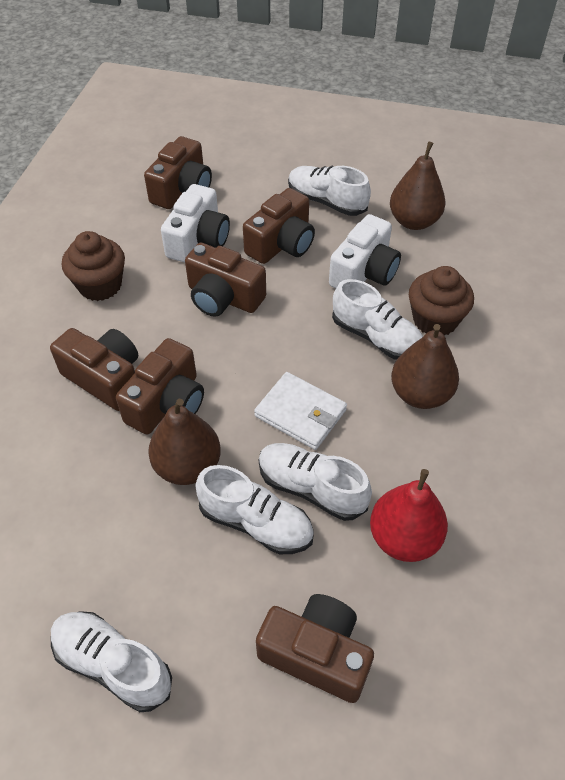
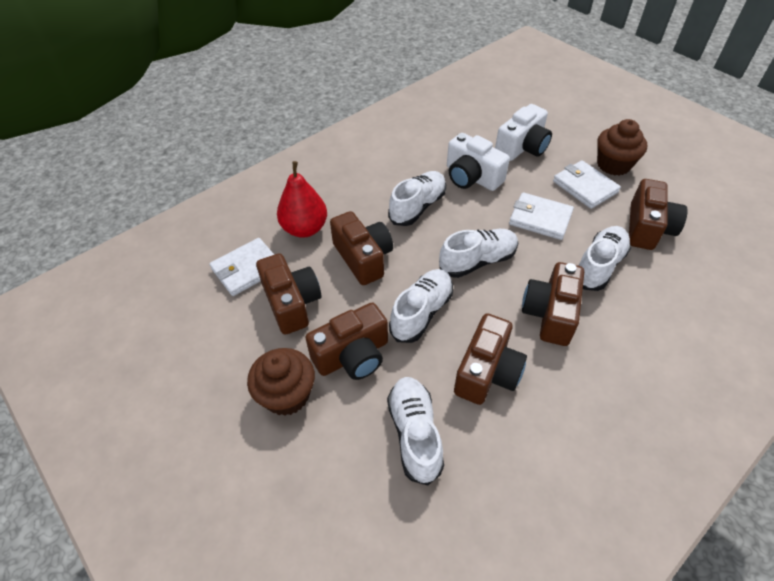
brown pear: 3 -> 0
white wallet: 1 -> 3

